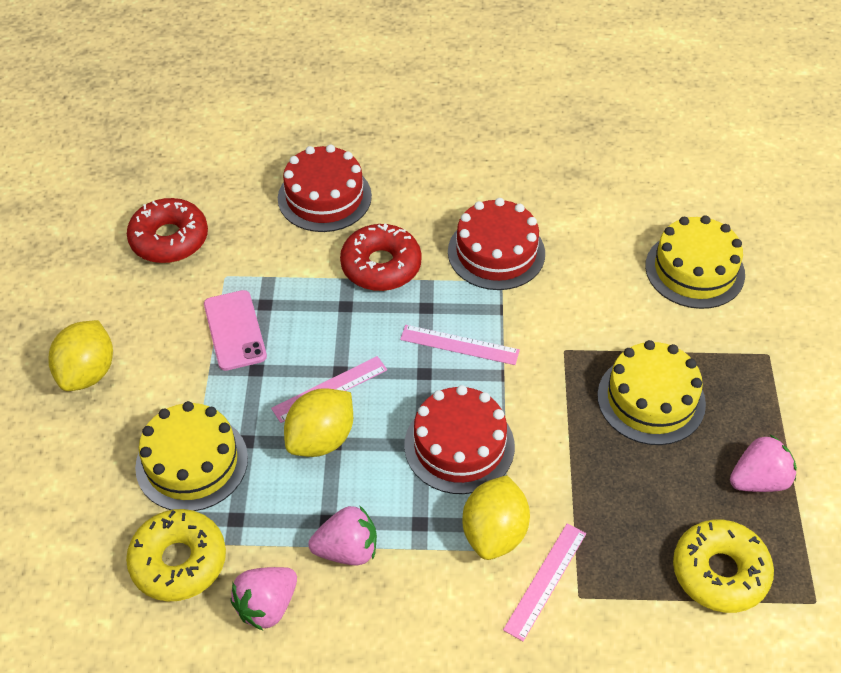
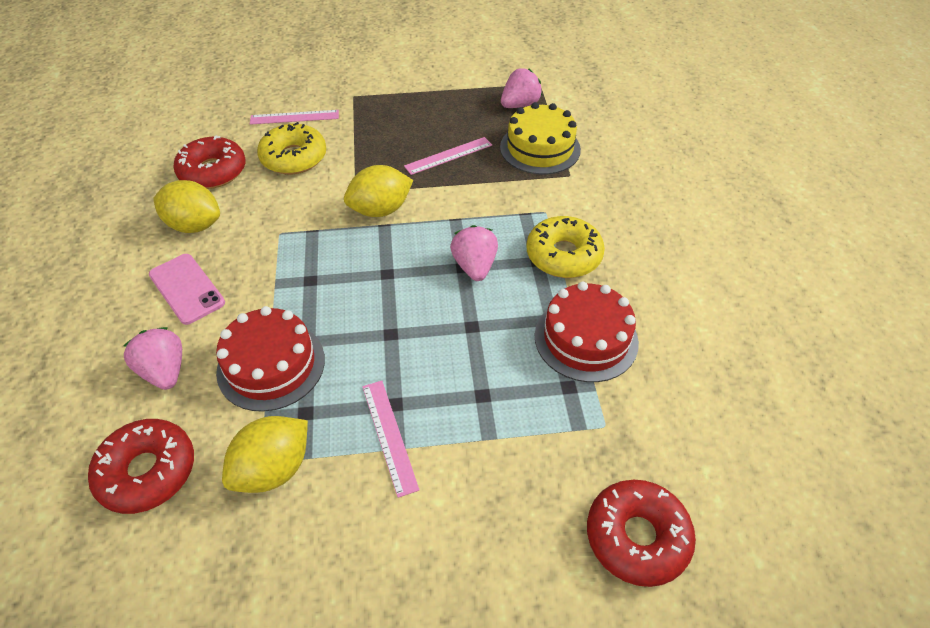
red cake: 3 -> 2
red donut: 2 -> 3
yellow cake: 3 -> 1

